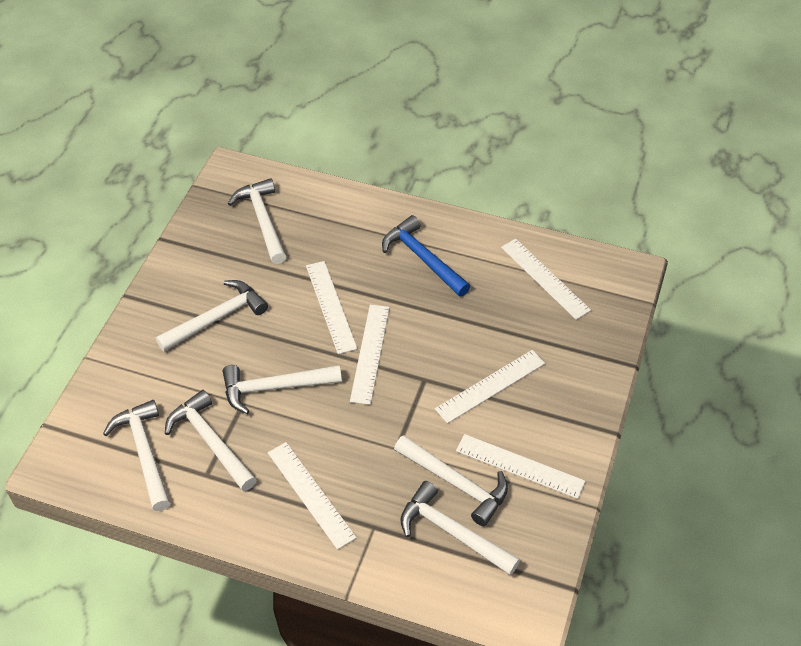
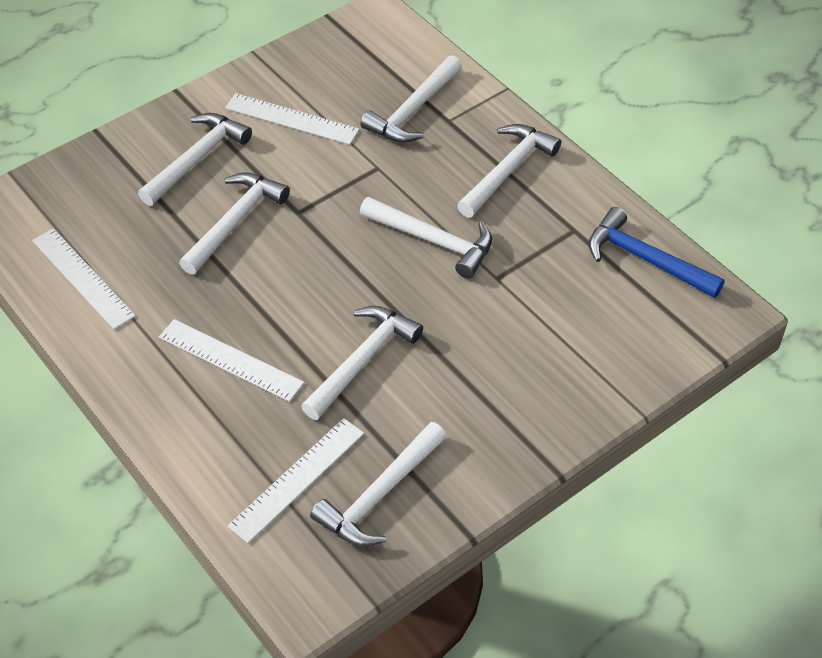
white ruler: 6 -> 4

